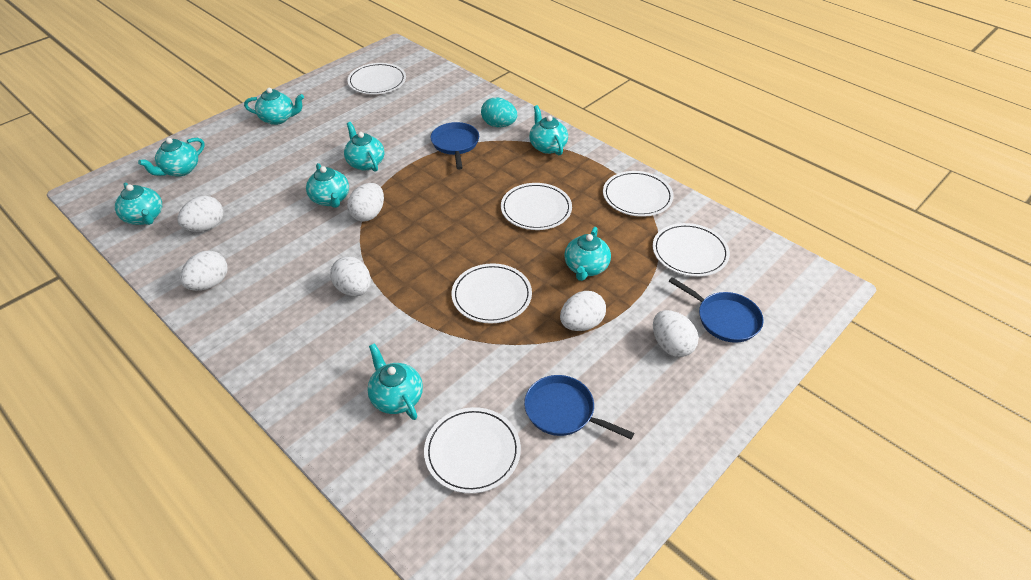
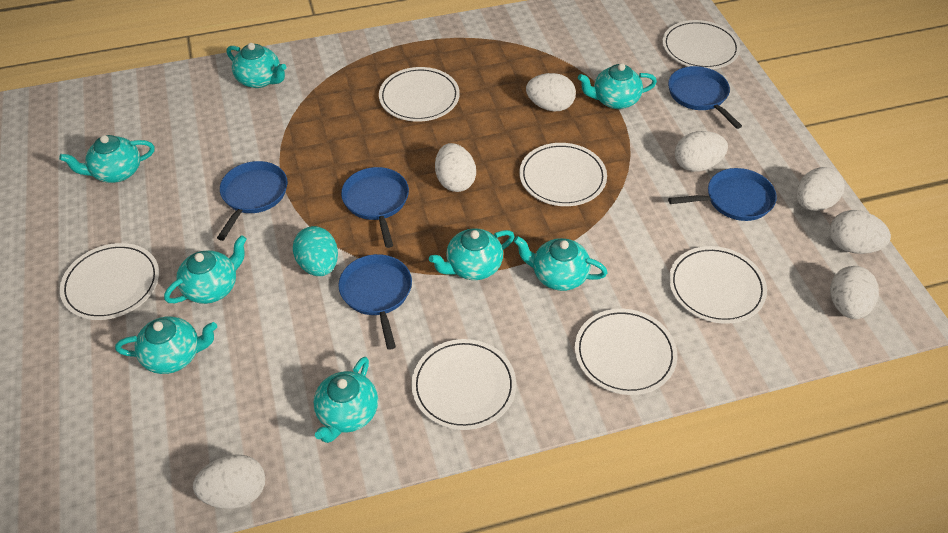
blue pan: 3 -> 5
white egg: 6 -> 7
white plate: 6 -> 7

